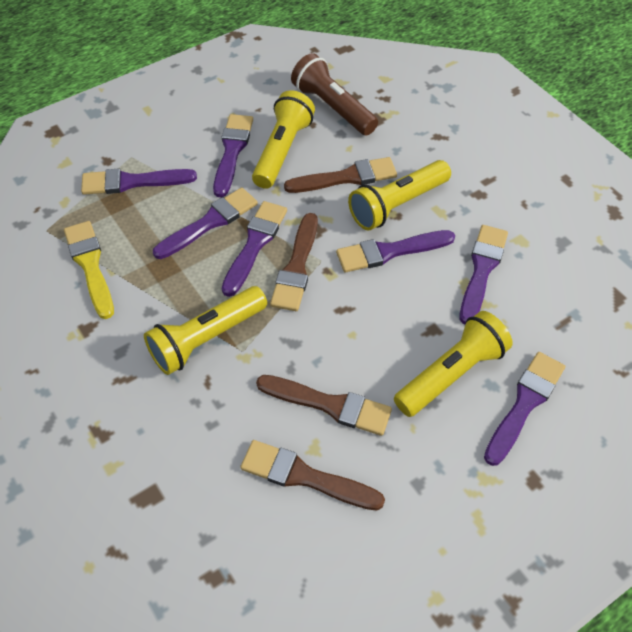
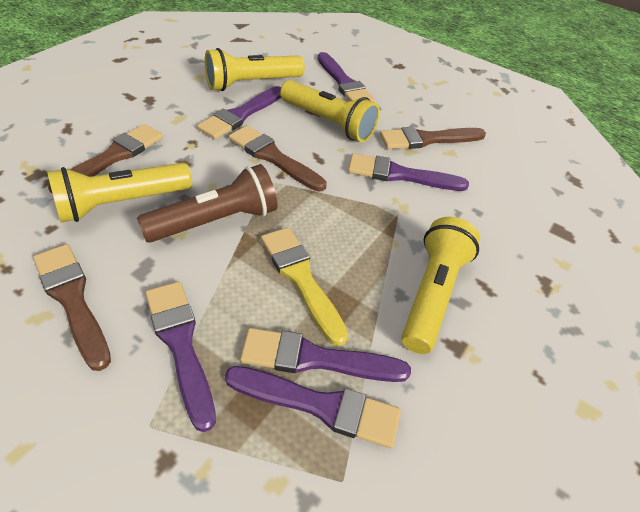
purple brush: 7 -> 6

